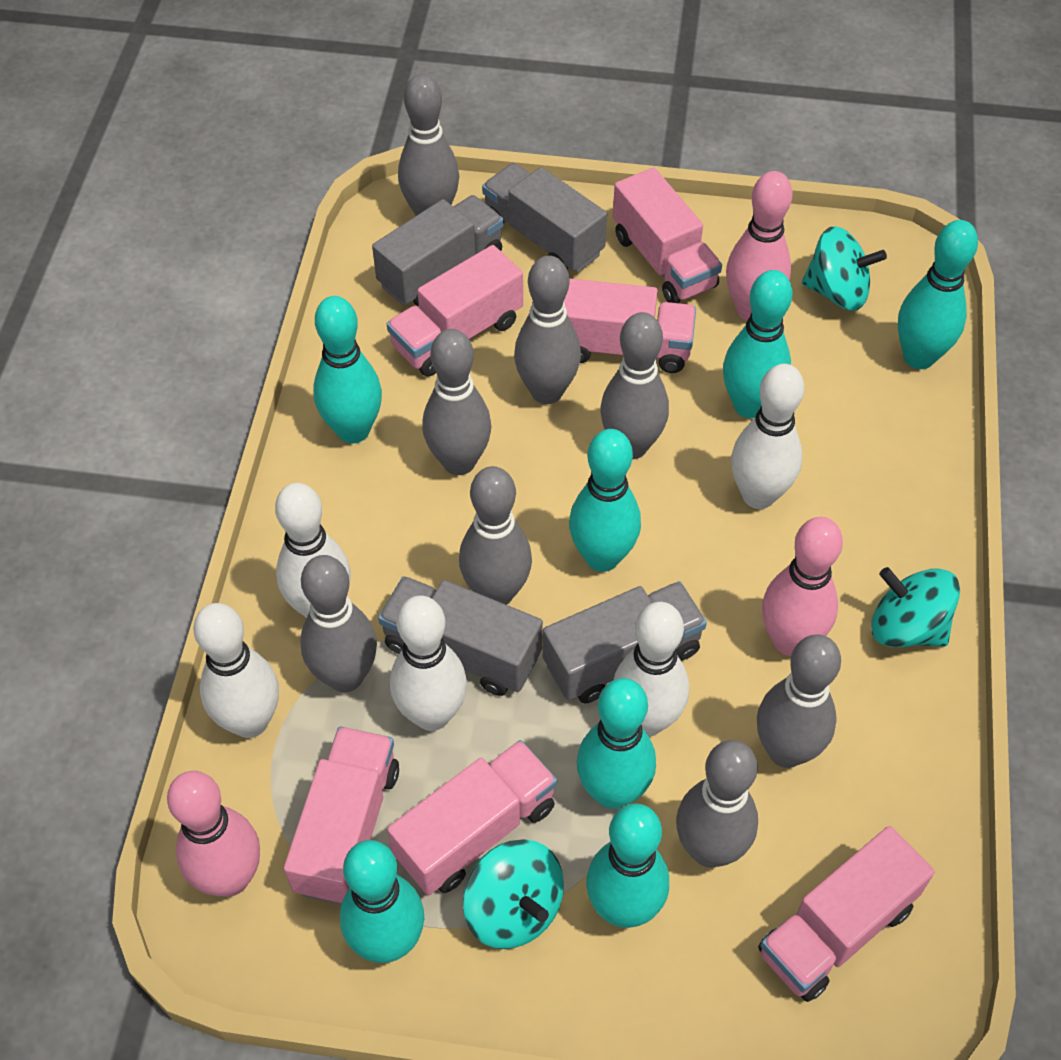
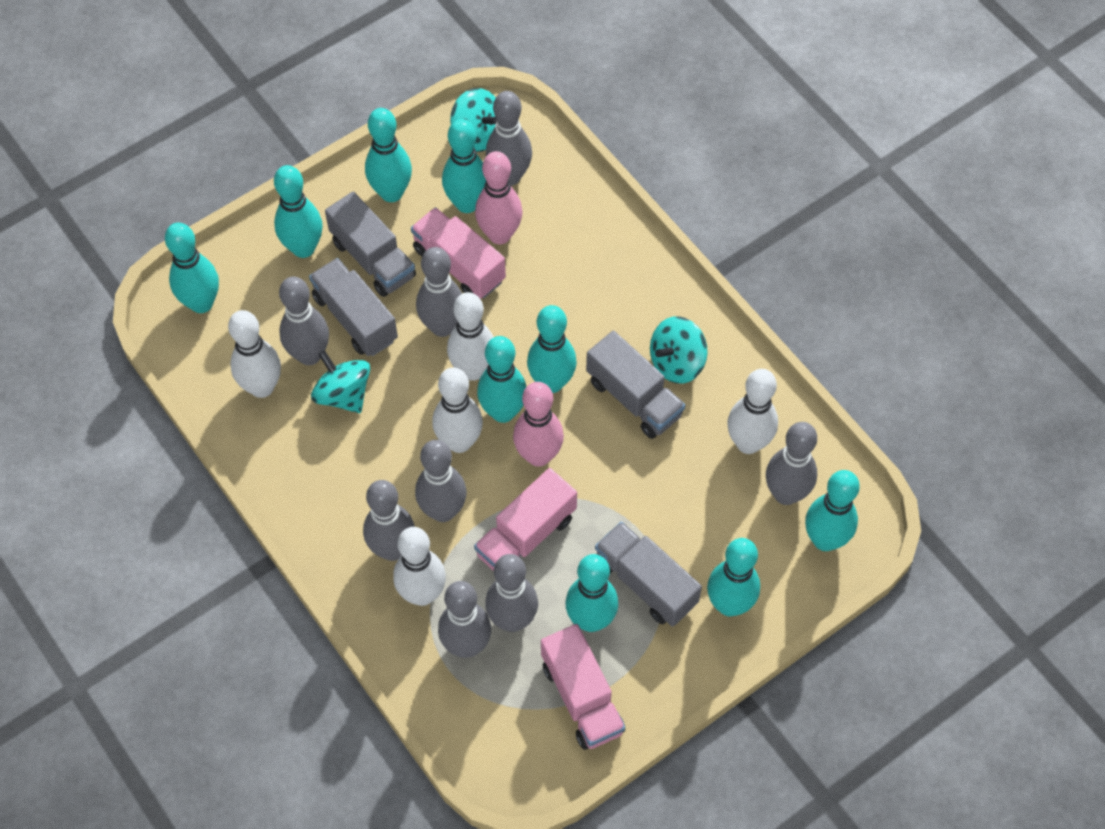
pink bowling pin: 3 -> 2
pink truck: 6 -> 3
turquoise bowling pin: 7 -> 9

